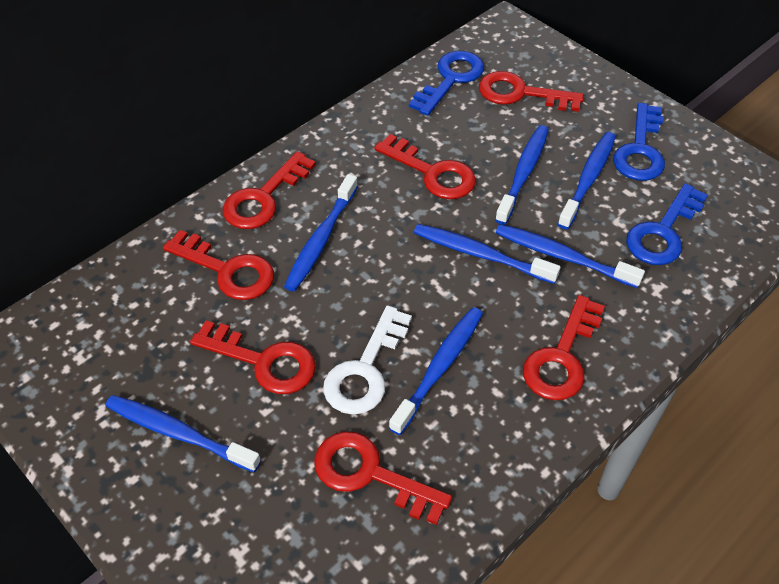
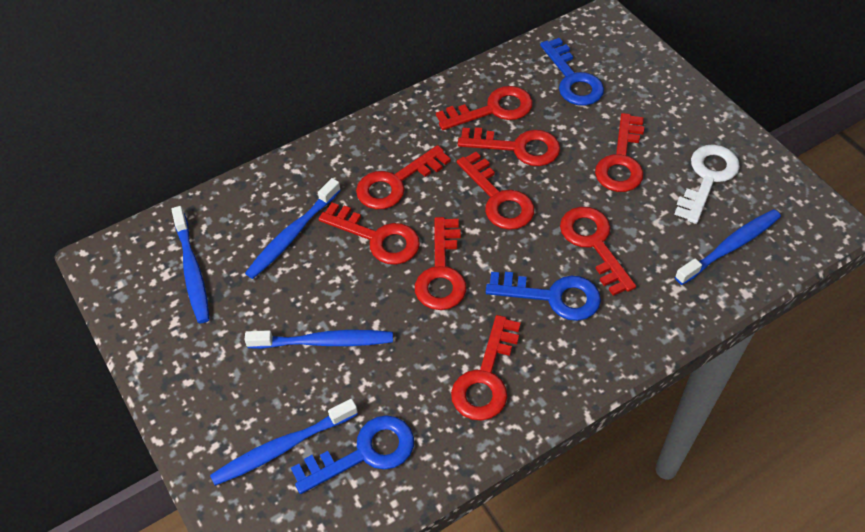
blue toothbrush: 7 -> 5
red key: 7 -> 9

